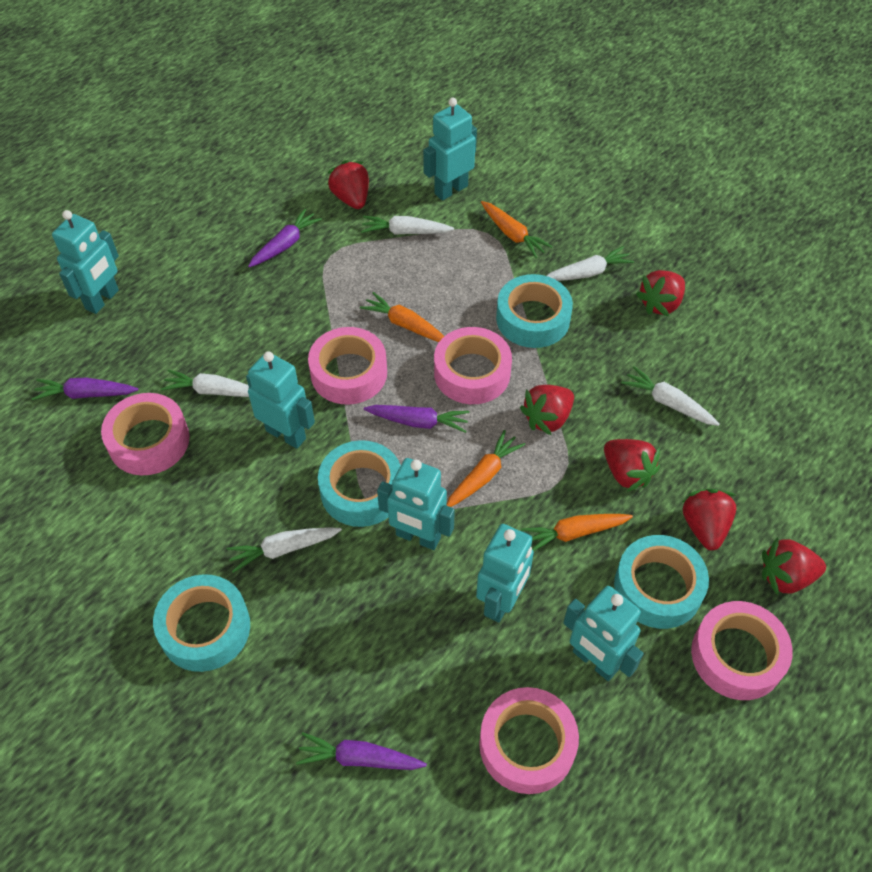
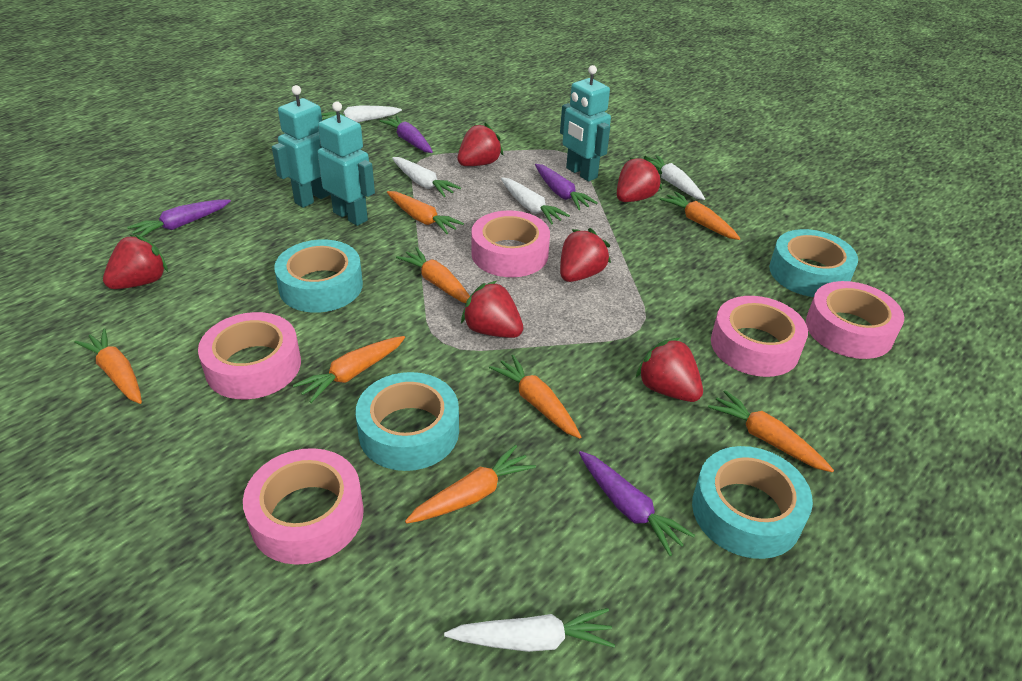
orange carrot: 4 -> 8
turquoise robot: 6 -> 3

